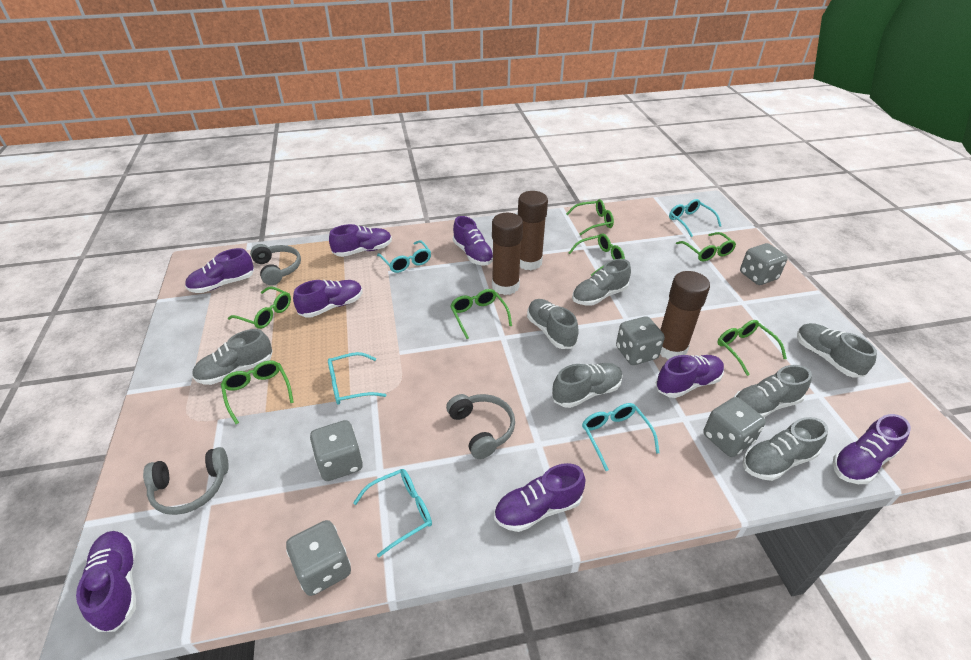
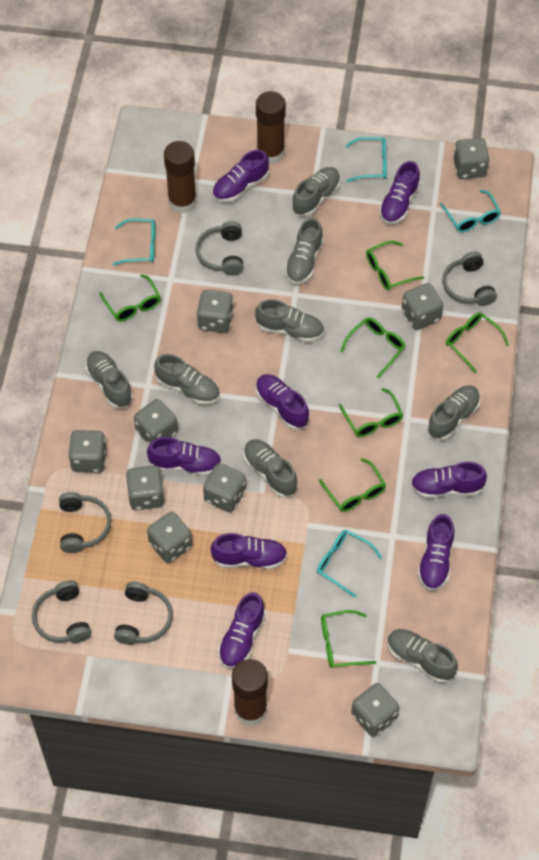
grey dice: 5 -> 9
grey headphones: 3 -> 5
grey shoe: 7 -> 8
turquoise glasses: 5 -> 4

